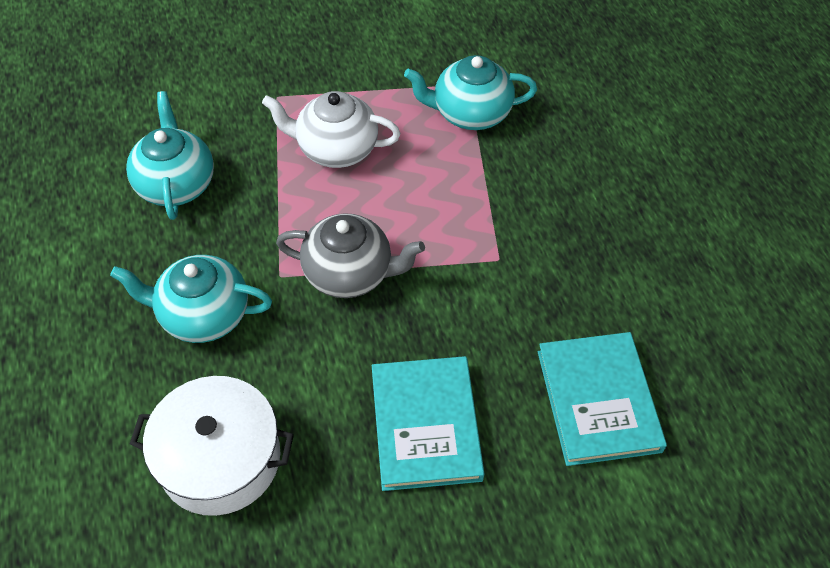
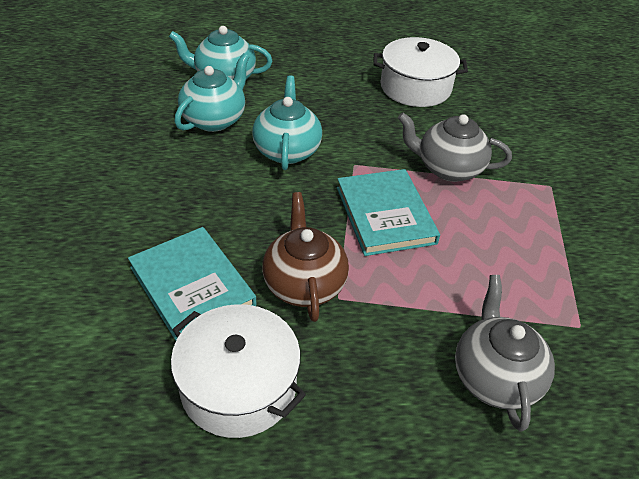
brown teapot: 0 -> 1
grey teapot: 1 -> 2
white pot: 1 -> 2
white teapot: 1 -> 0

